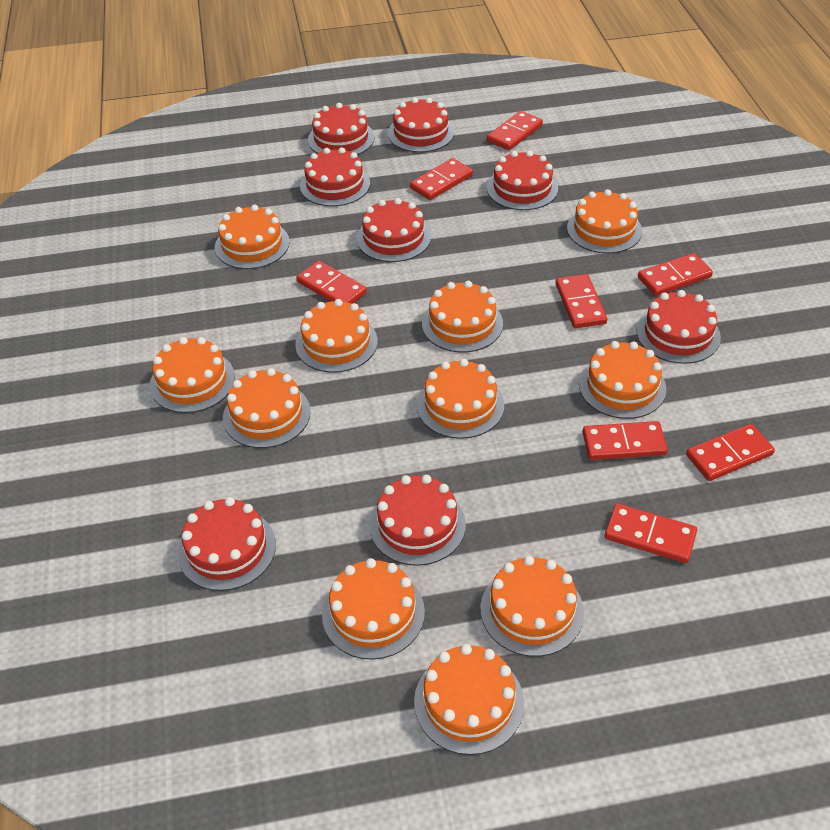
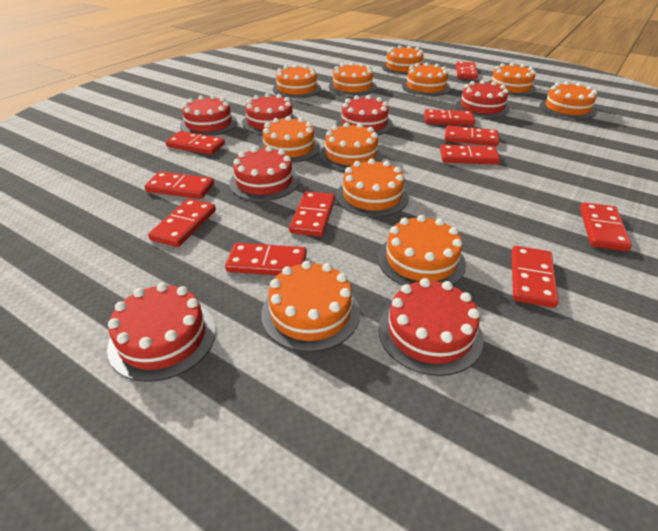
red cake: 8 -> 7
red domino: 8 -> 11

